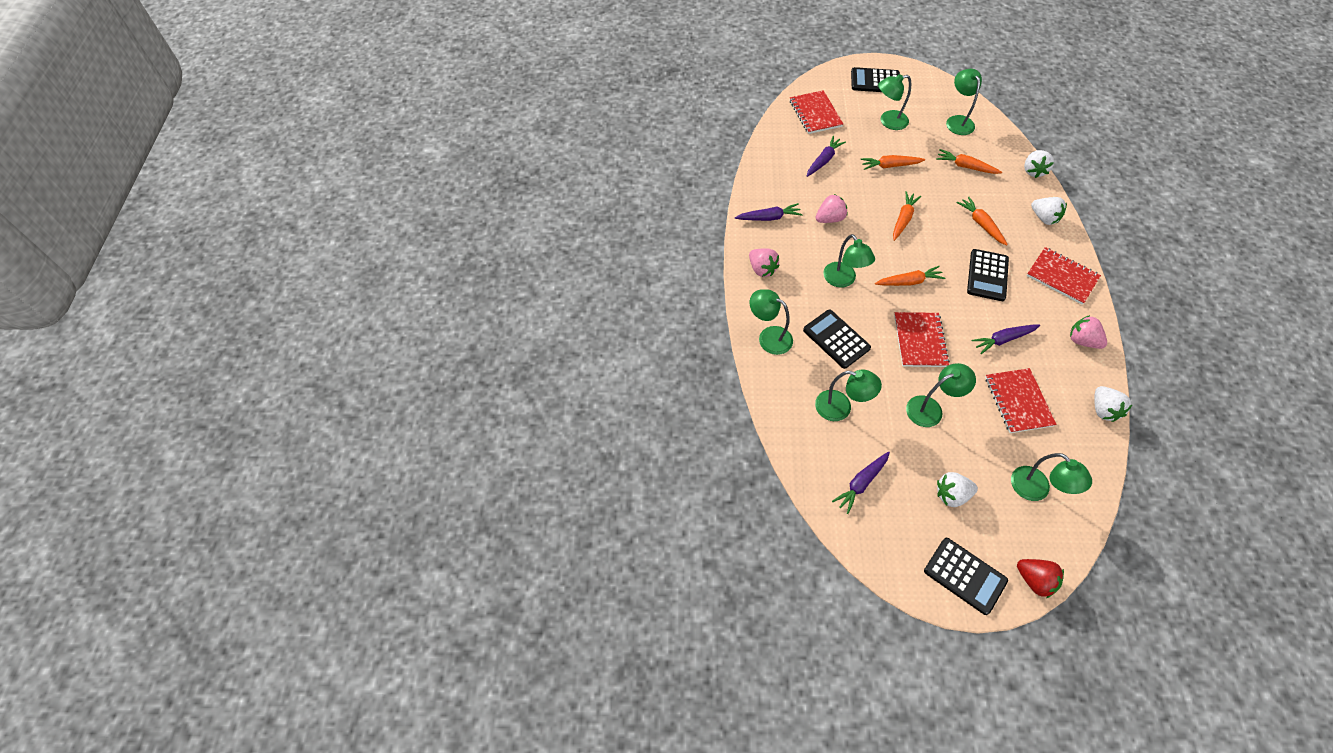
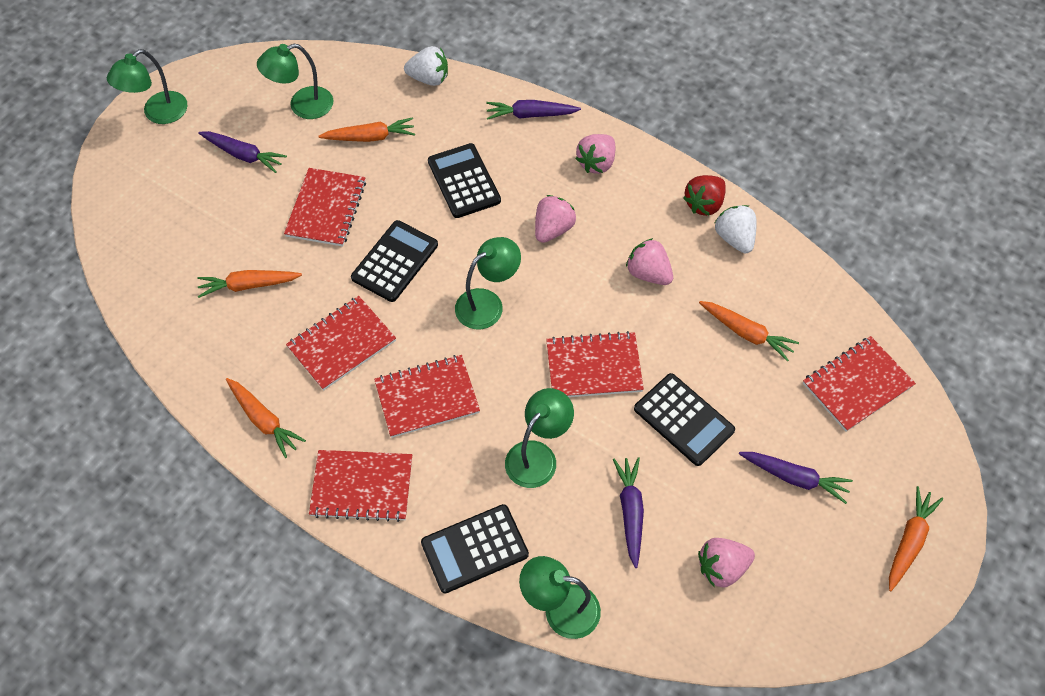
green lamp: 7 -> 5
pink strawberry: 3 -> 4
red notebook: 4 -> 6
white strawberry: 4 -> 2

